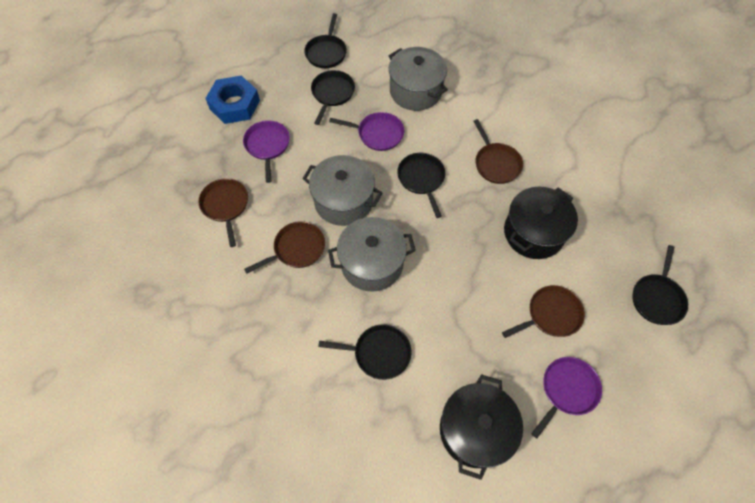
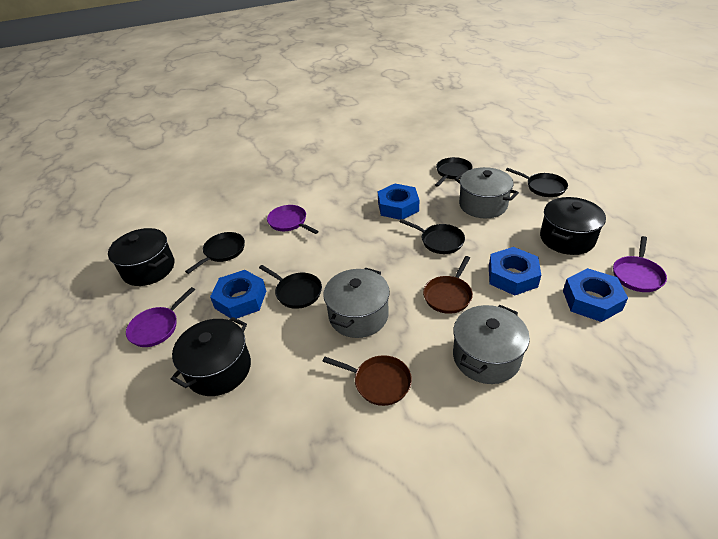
black pot: 2 -> 3
blue nut: 1 -> 4
brown pan: 4 -> 2

